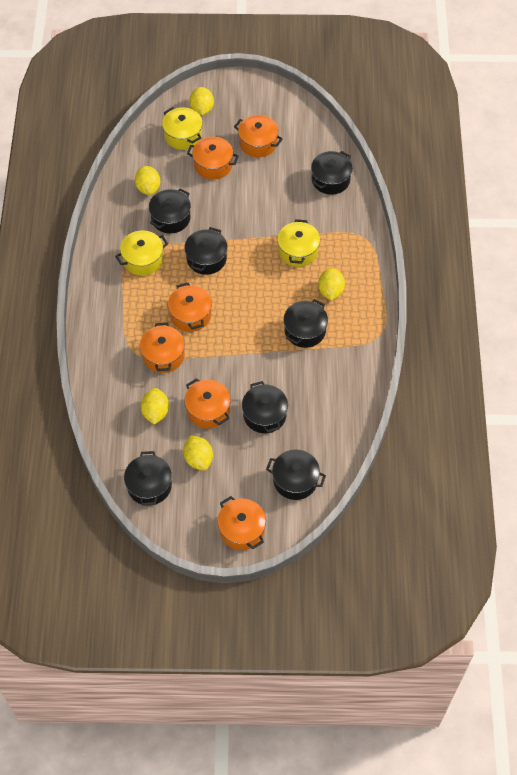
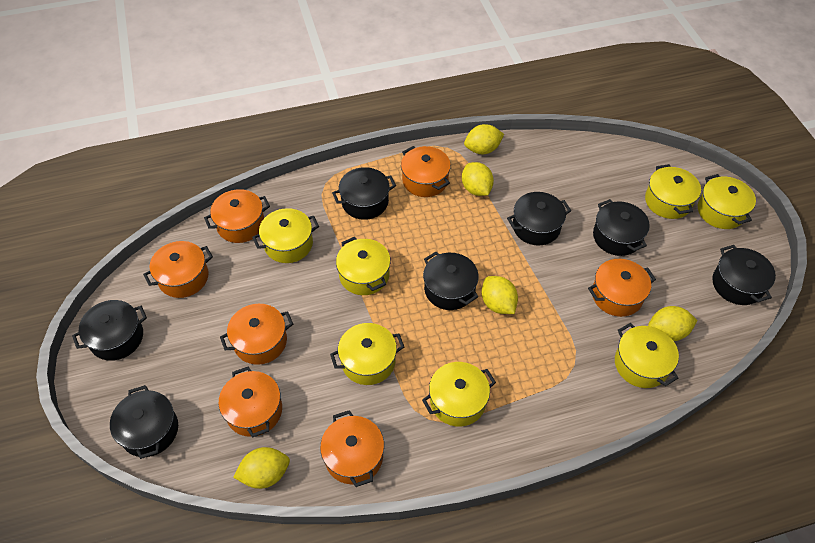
orange pot: 6 -> 7
yellow pot: 3 -> 7

